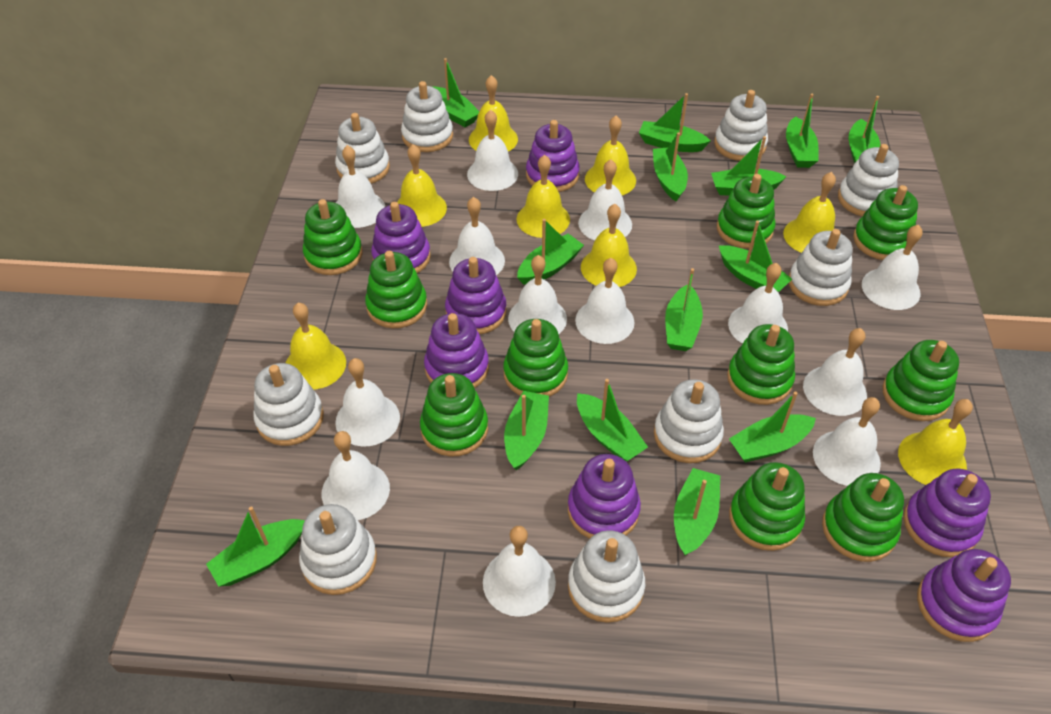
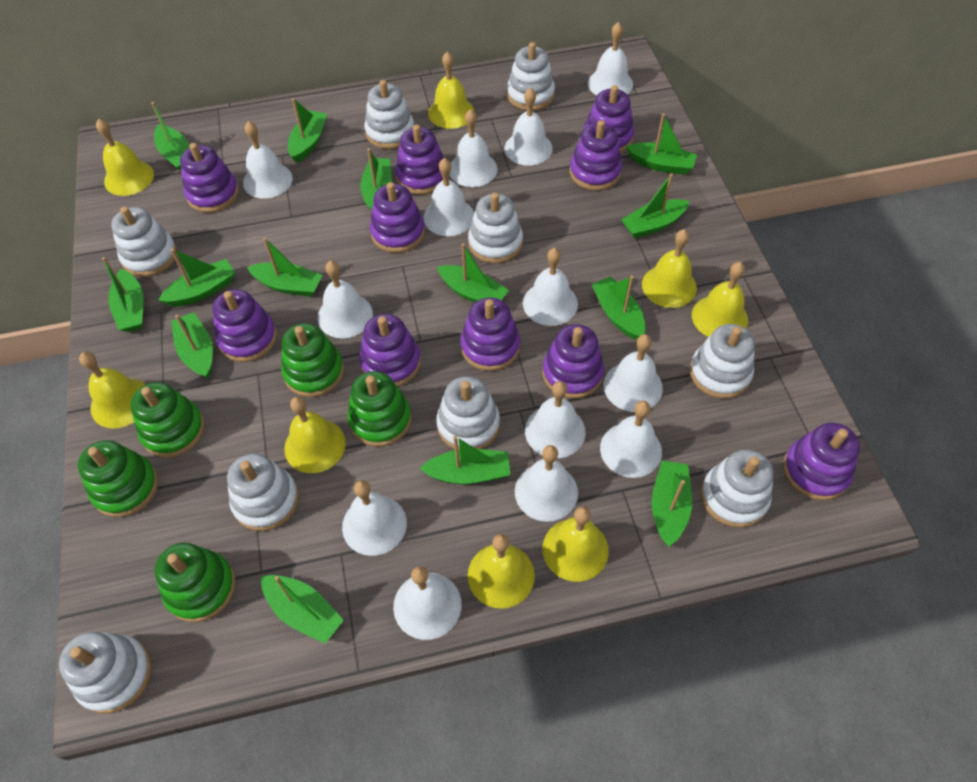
green stacking toy: 10 -> 5
purple stacking toy: 7 -> 10

